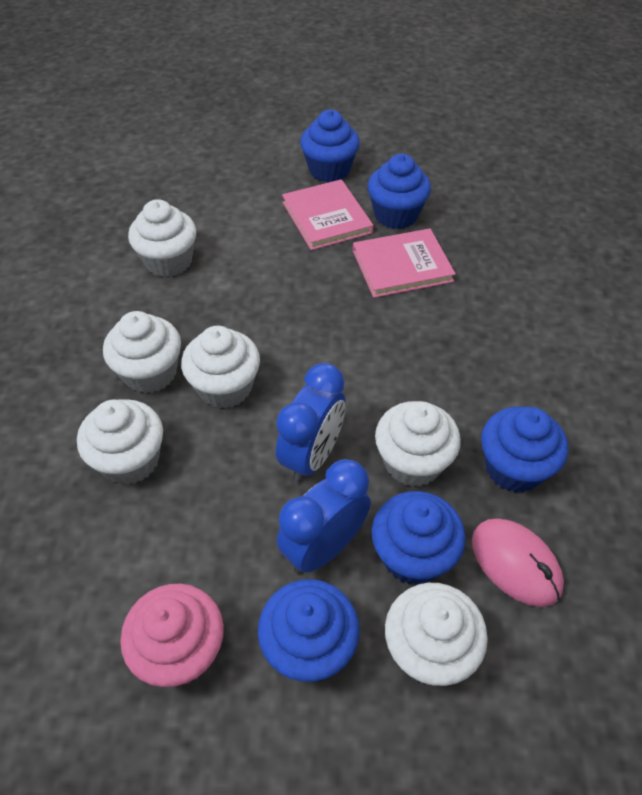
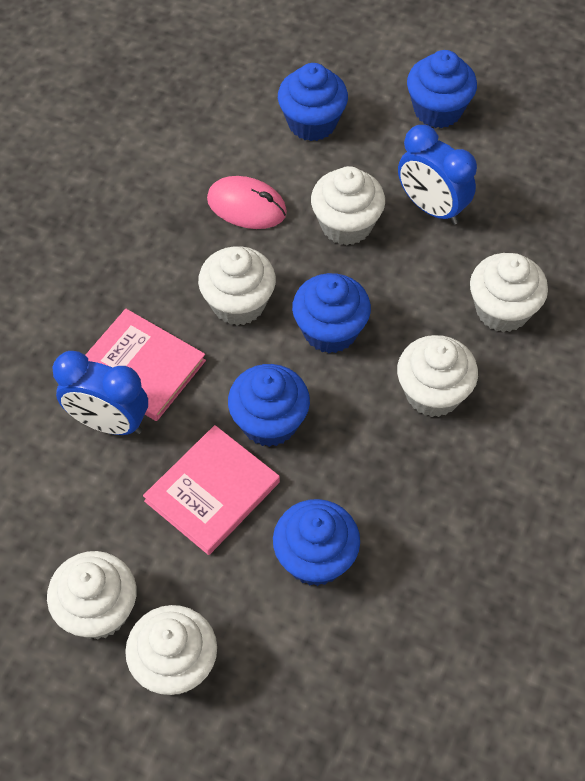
pink cupcake: 1 -> 0

